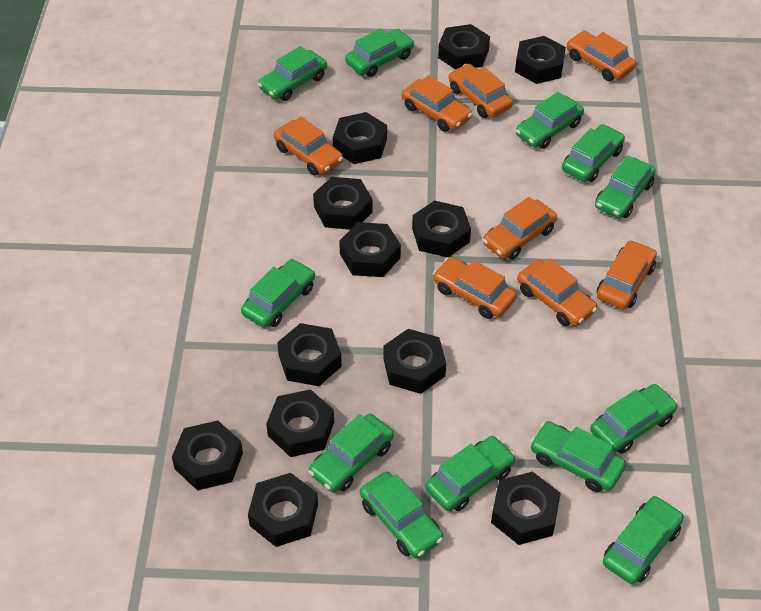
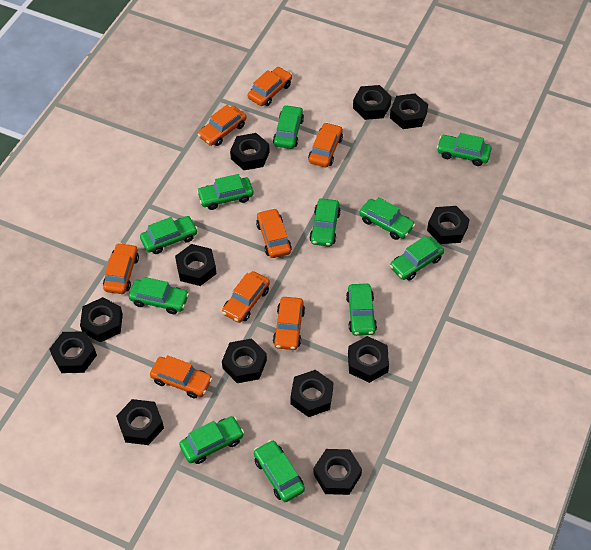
green car: 12 -> 11

